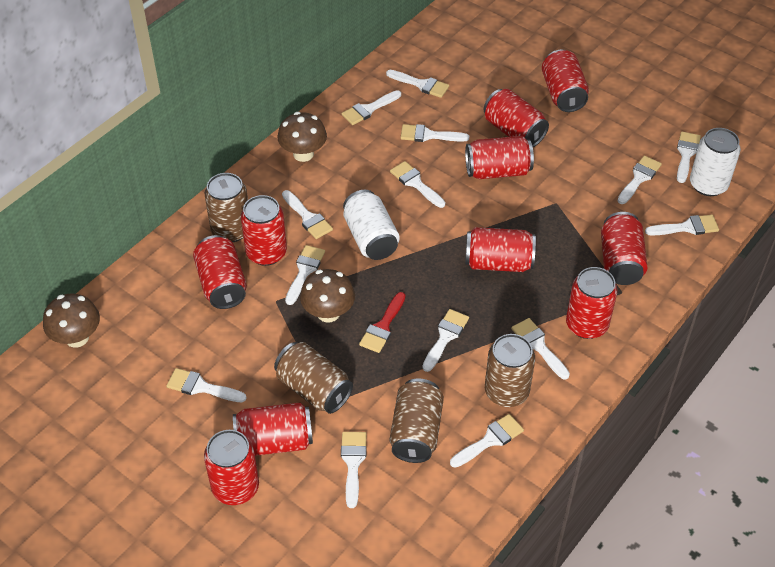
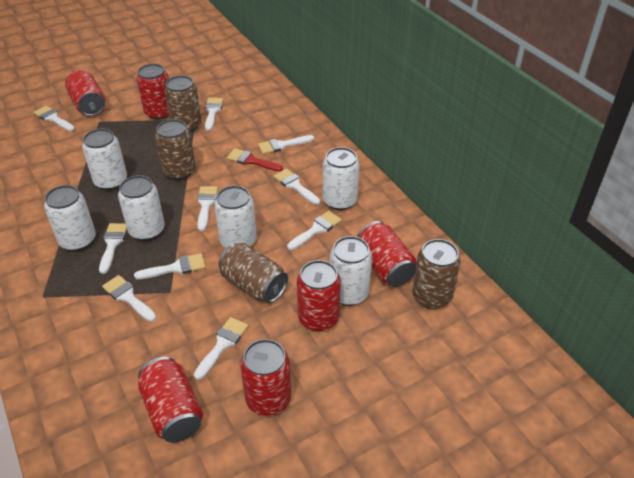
brown mushroom: 3 -> 0
red can: 10 -> 6
white brush: 14 -> 10
white can: 2 -> 6

